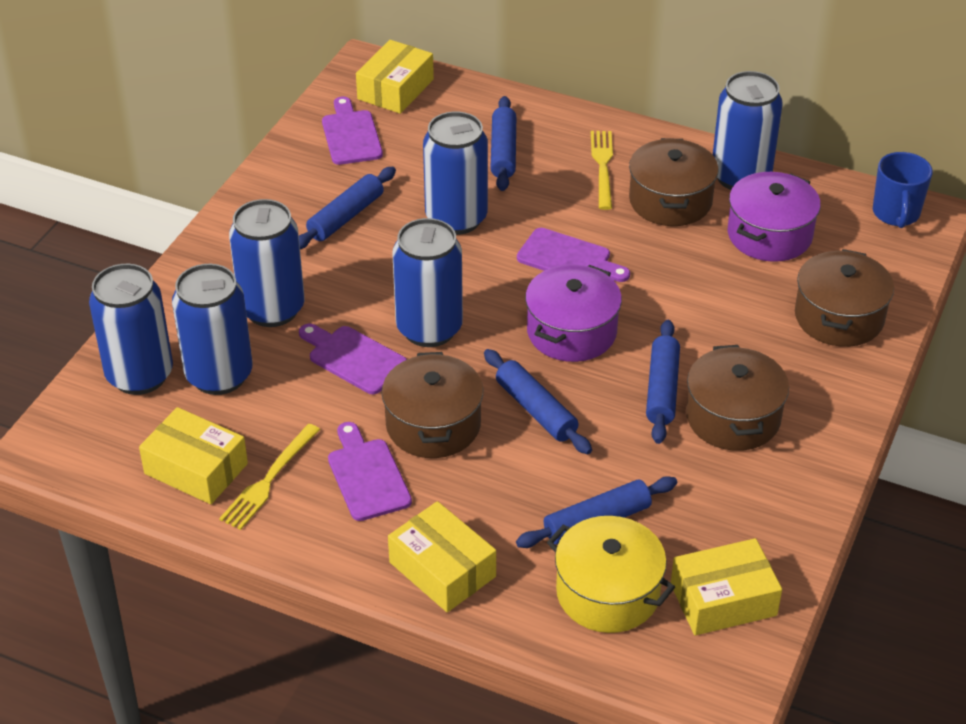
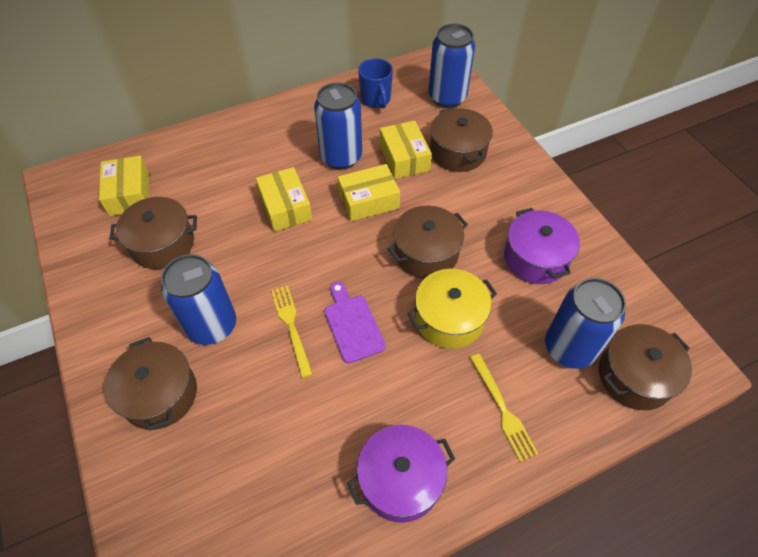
blue can: 6 -> 4
blue rolling pin: 5 -> 0
brown pot: 4 -> 5
purple cutting board: 4 -> 1

